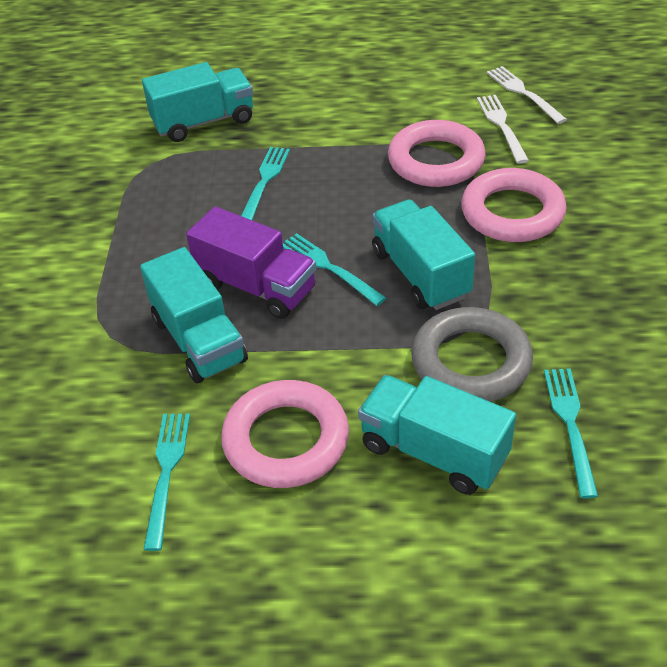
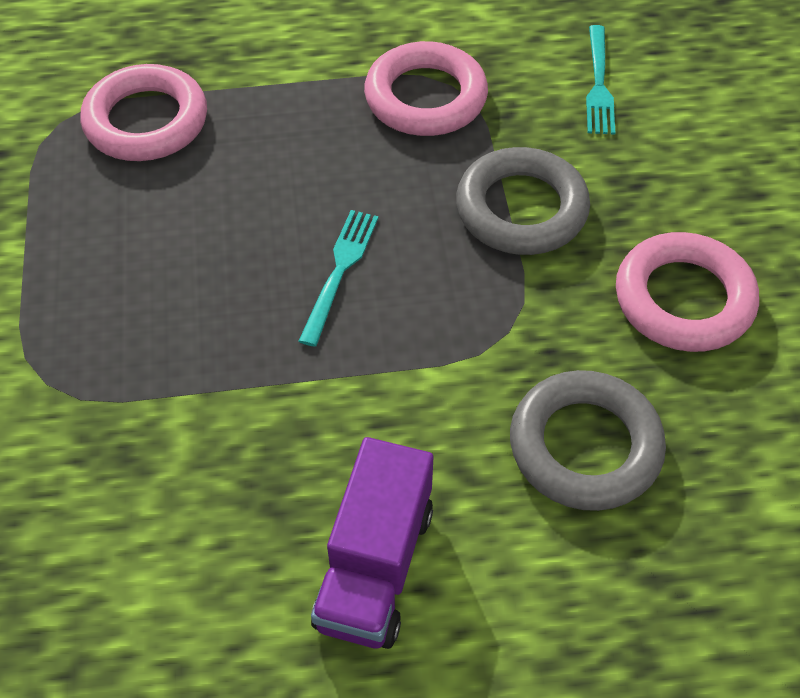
grey ring: 1 -> 2
turquoise fork: 4 -> 2
turquoise truck: 4 -> 0
white fork: 2 -> 0

